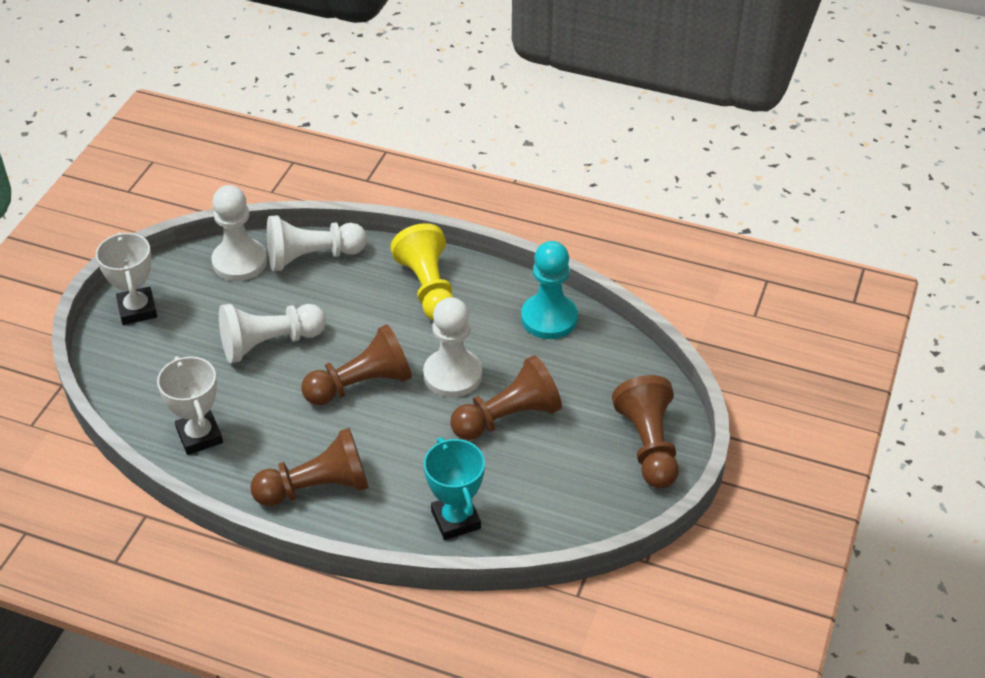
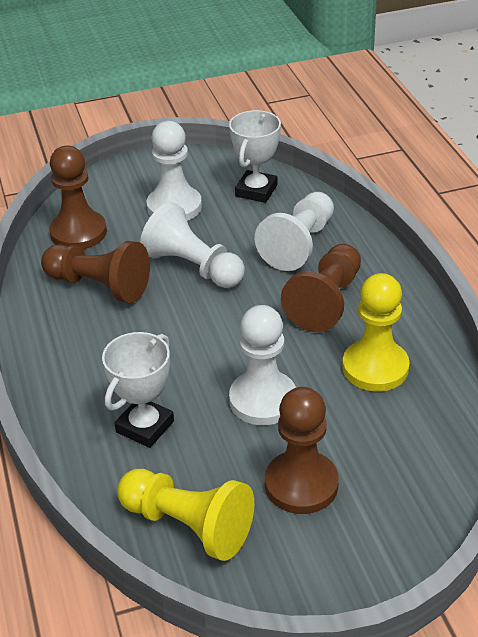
turquoise pawn: 1 -> 0
turquoise trophy: 1 -> 0
yellow pawn: 1 -> 2

